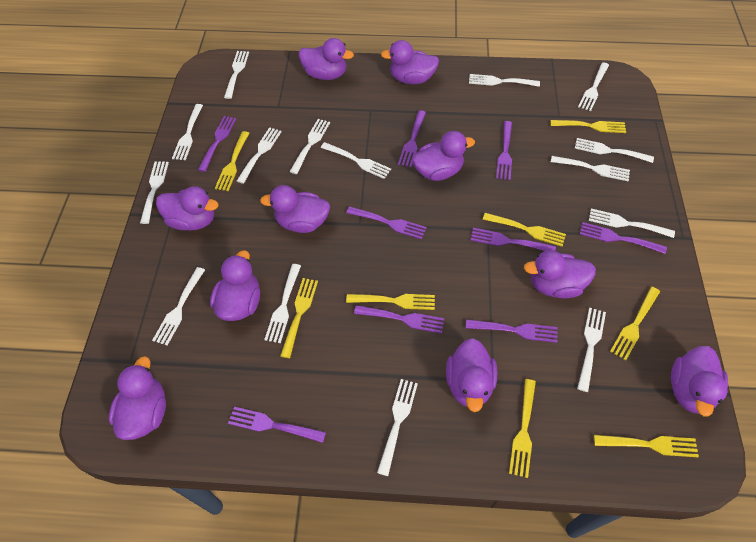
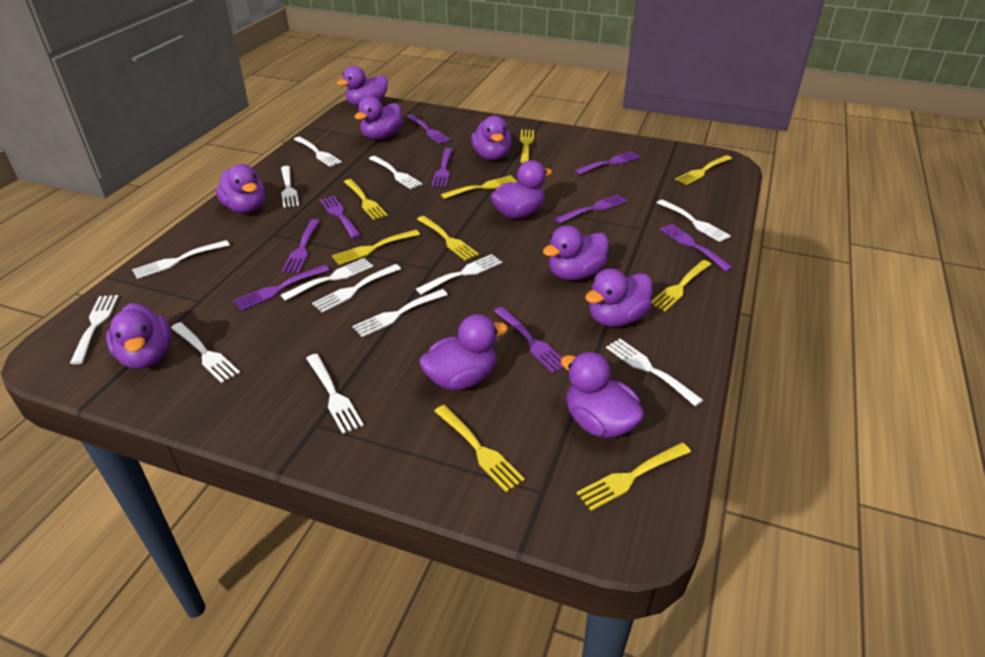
white fork: 15 -> 13
yellow fork: 8 -> 9

